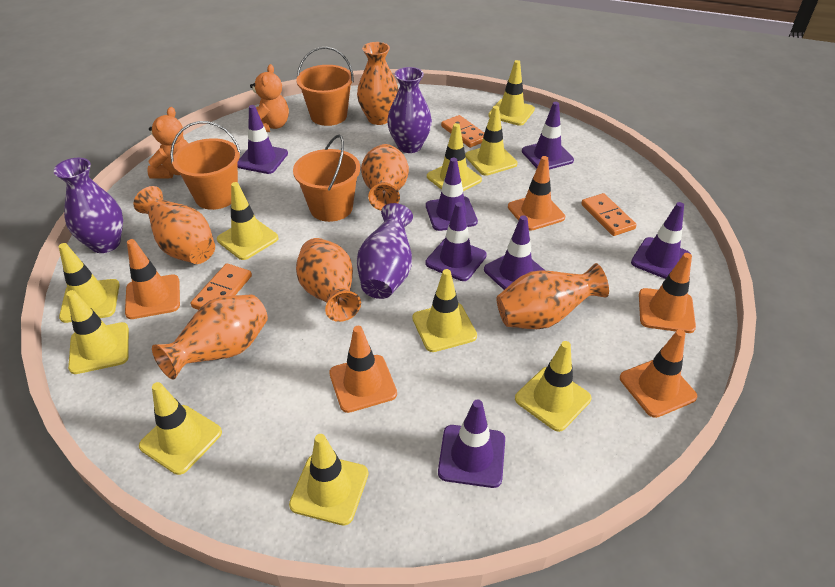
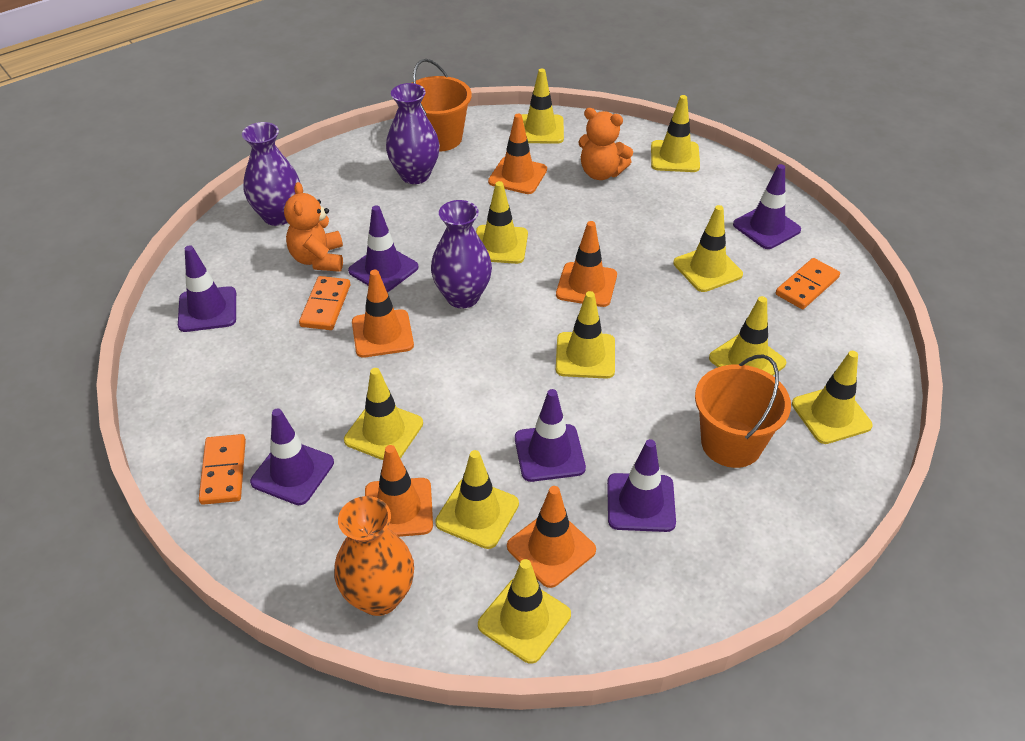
orange bucket: 3 -> 2
orange vase: 6 -> 1
purple traffic cone: 7 -> 6

